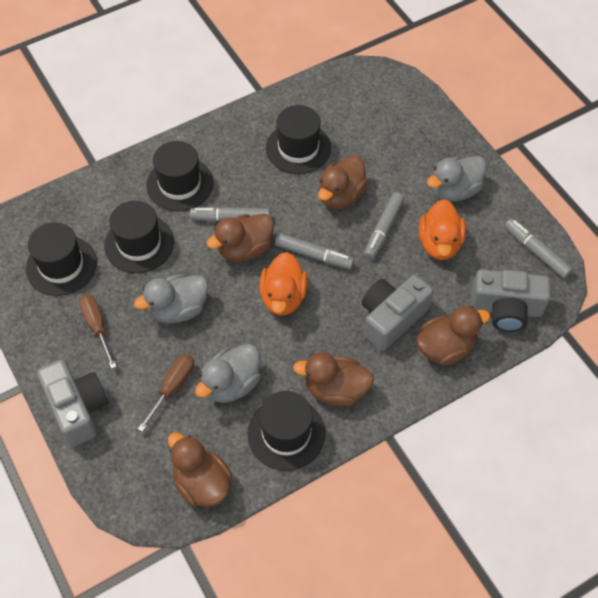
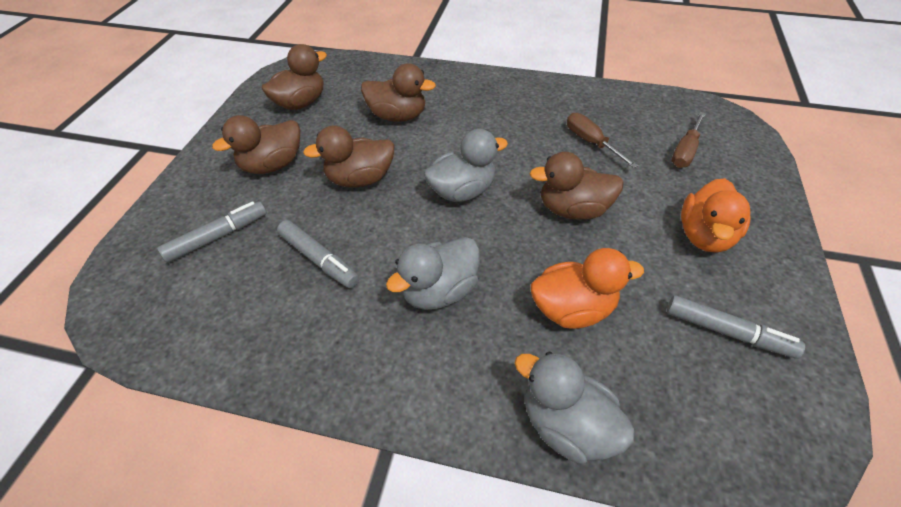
black hat: 5 -> 0
grey camera: 3 -> 0
grey marker: 4 -> 3

